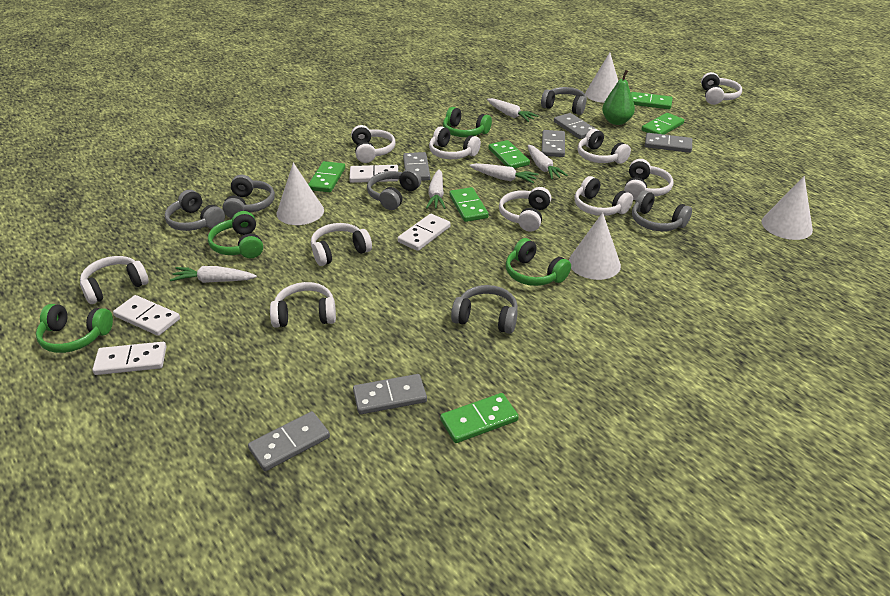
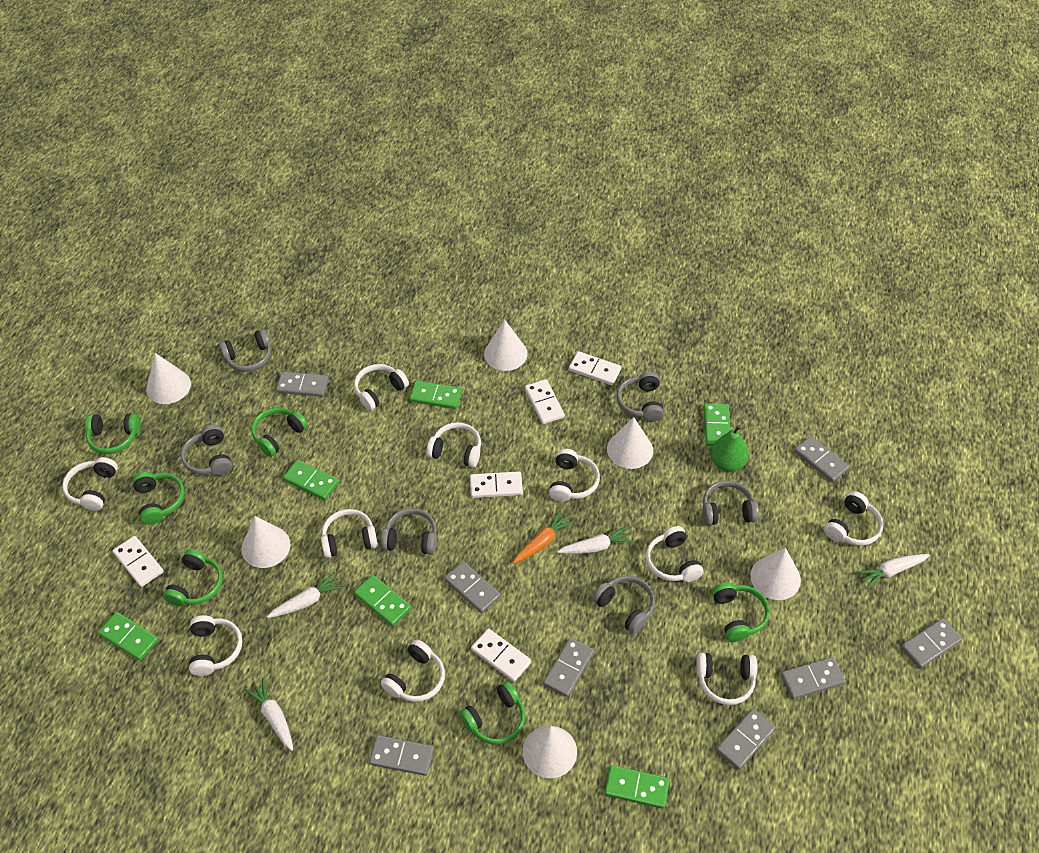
green headphones: 4 -> 6
grey domino: 6 -> 8
orange carrot: 0 -> 1
white carrot: 5 -> 4
white cone: 4 -> 6
white domino: 4 -> 5

